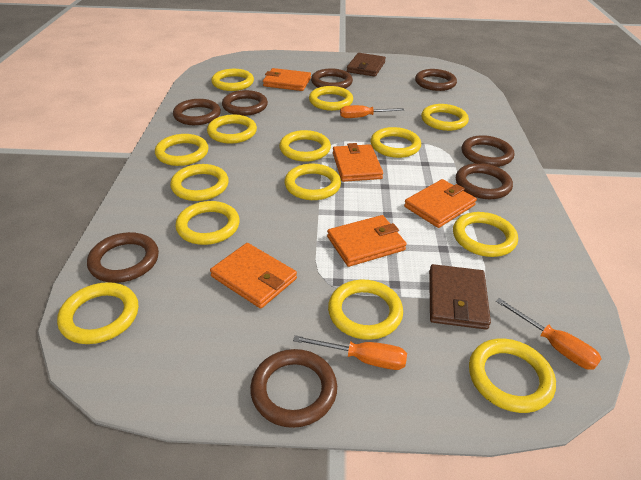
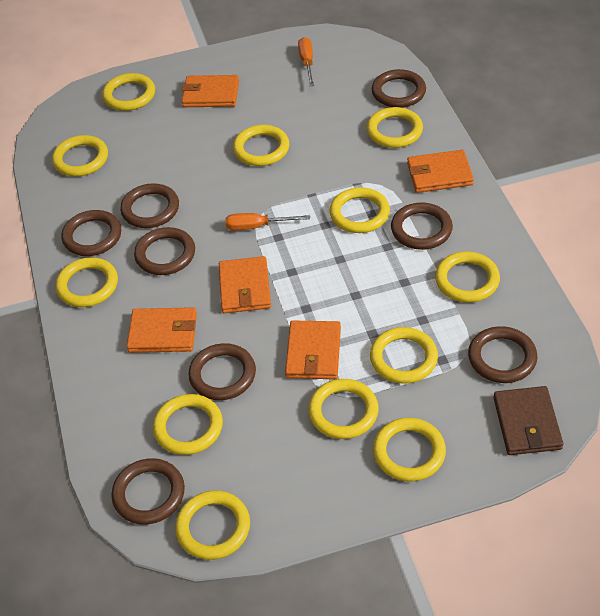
brown wallet: 2 -> 1
orange screwdriver: 3 -> 2
yellow ring: 14 -> 12

